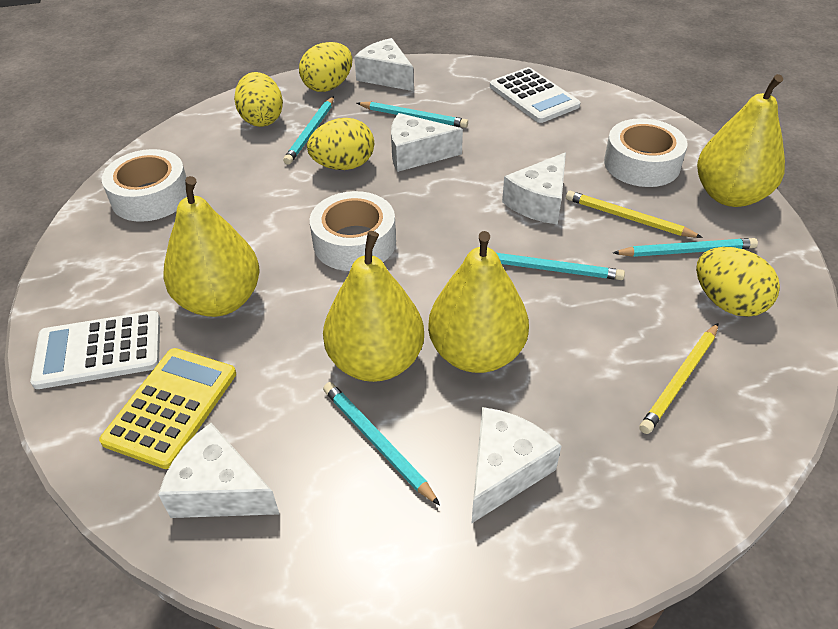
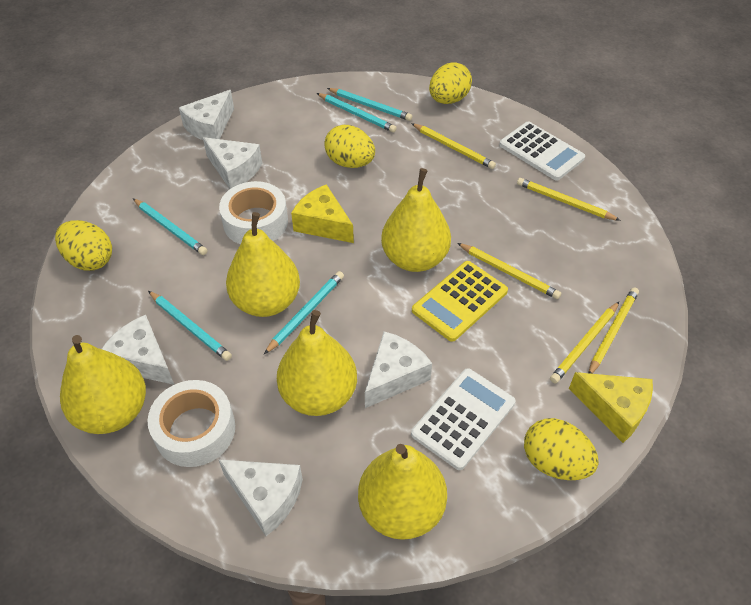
white tape: 3 -> 2
yellow cheese: 0 -> 2
yellow pear: 4 -> 5
yellow pencil: 2 -> 5

